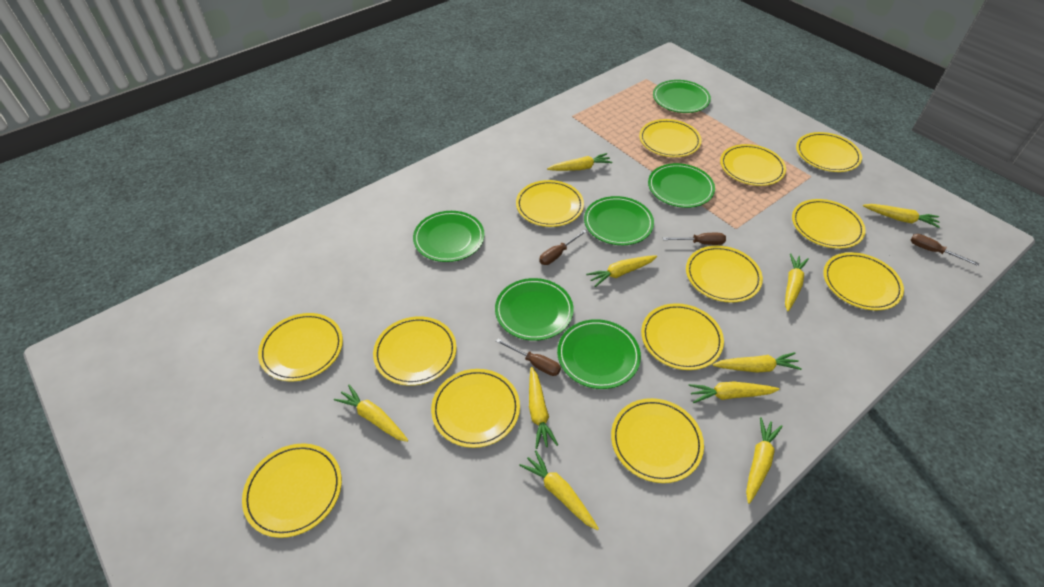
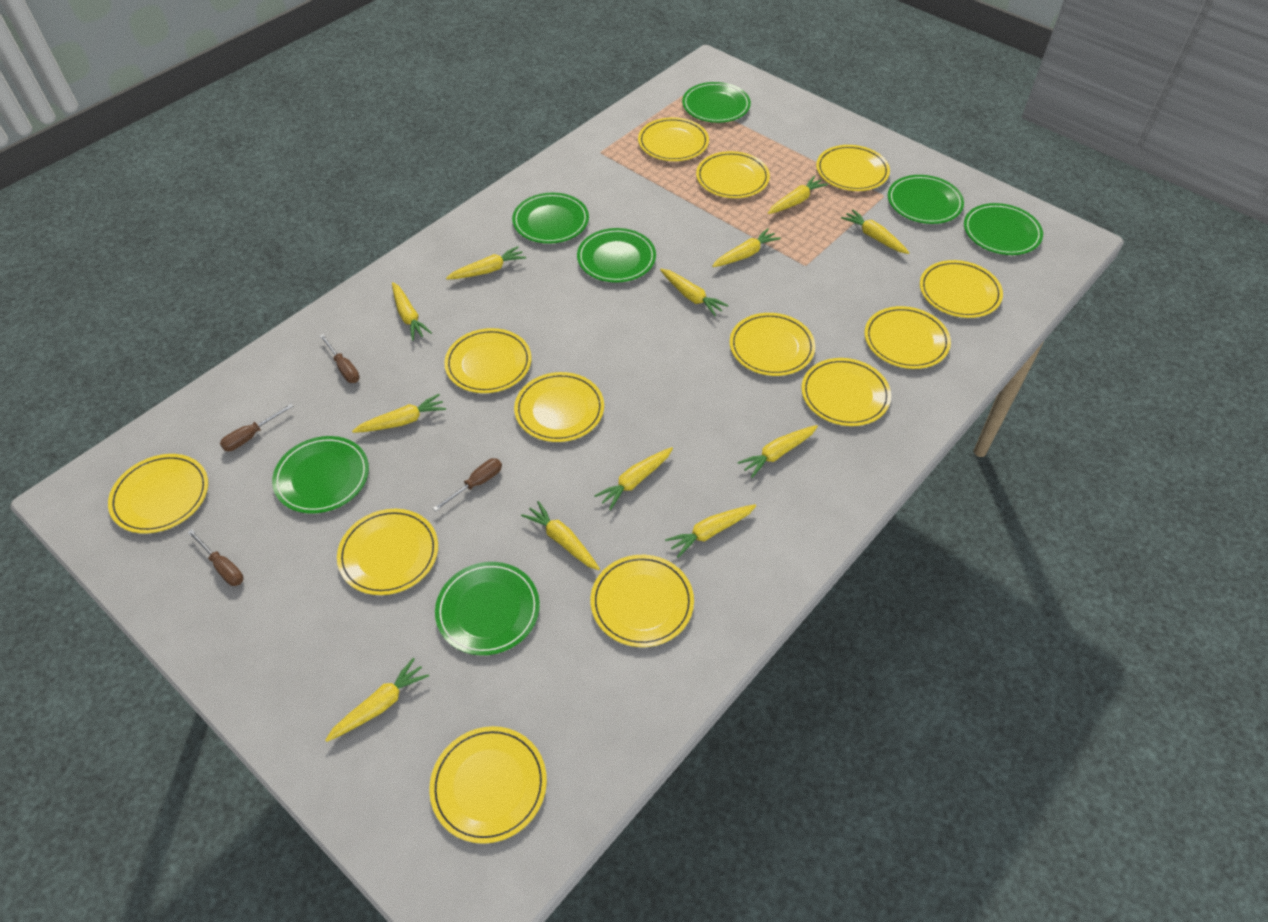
green plate: 6 -> 7
yellow carrot: 10 -> 12

